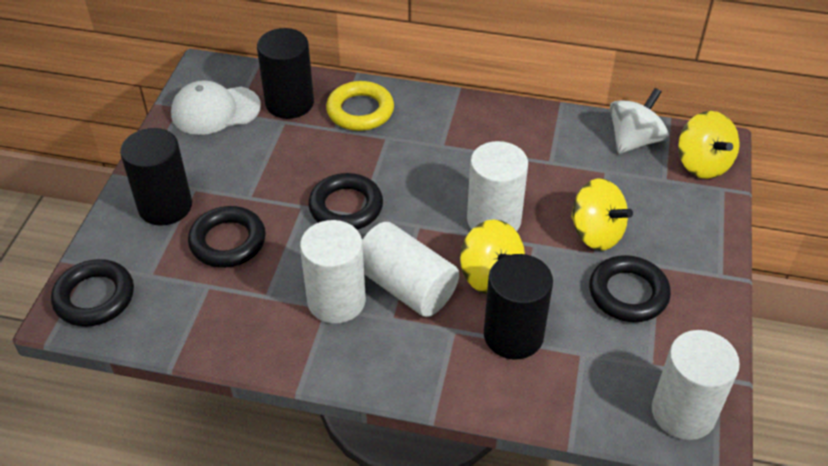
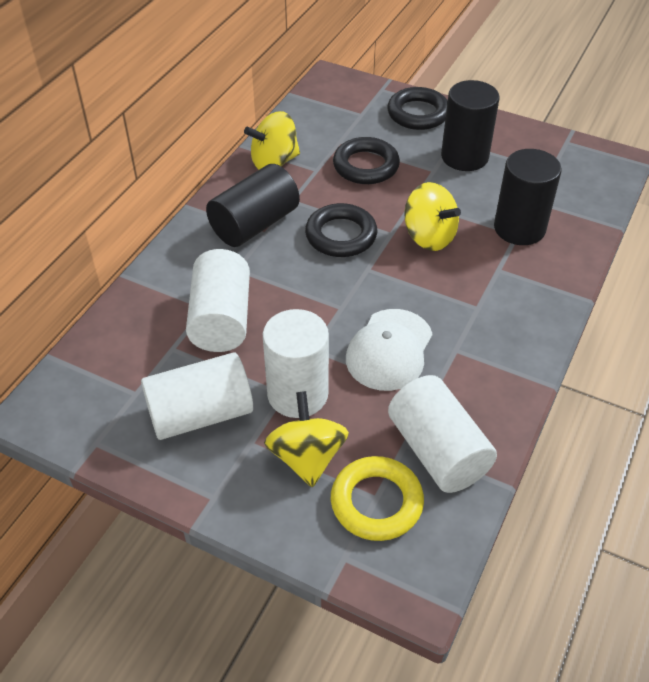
black ring: 4 -> 3
white spinning top: 1 -> 0

